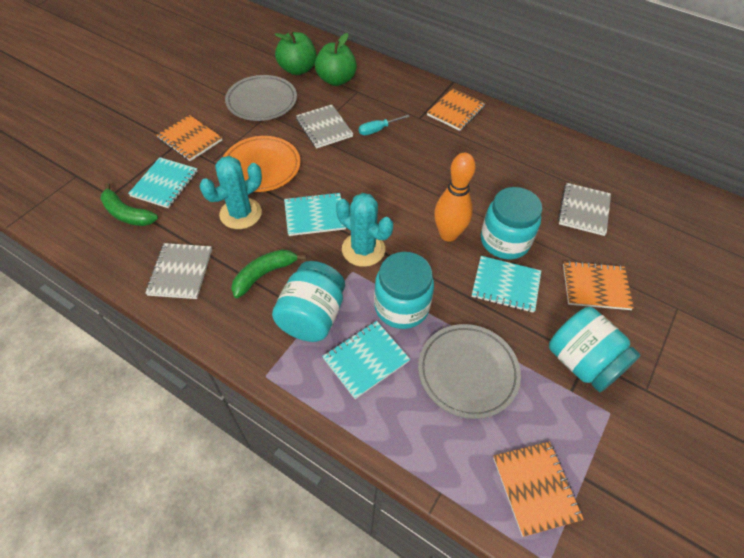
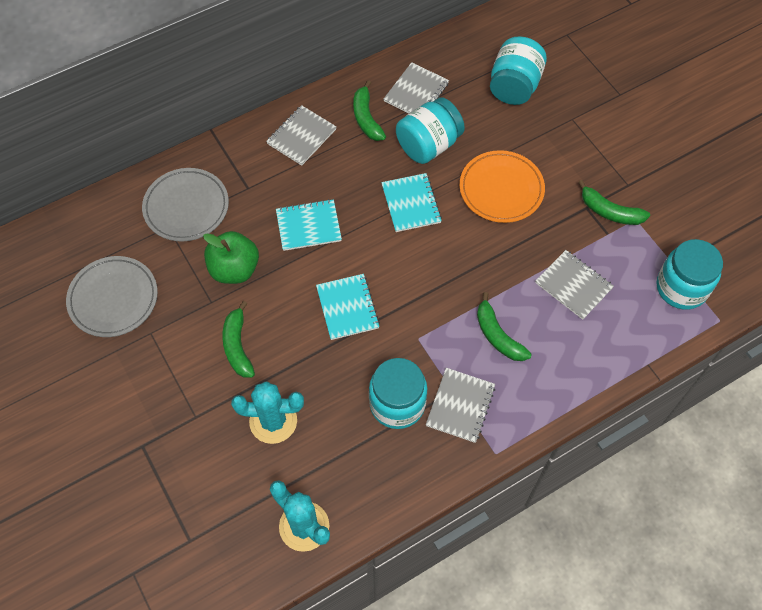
green apple: 2 -> 1
green banana: 2 -> 4
grey notebook: 3 -> 4
orange bowling pin: 1 -> 0
orange notebook: 4 -> 0
turquoise notebook: 4 -> 3
turquoise screwdriver: 1 -> 0

